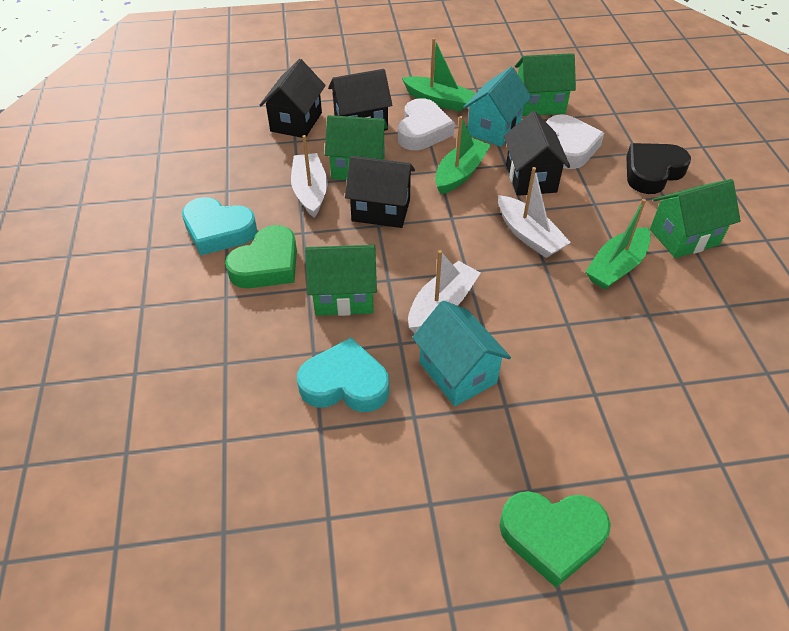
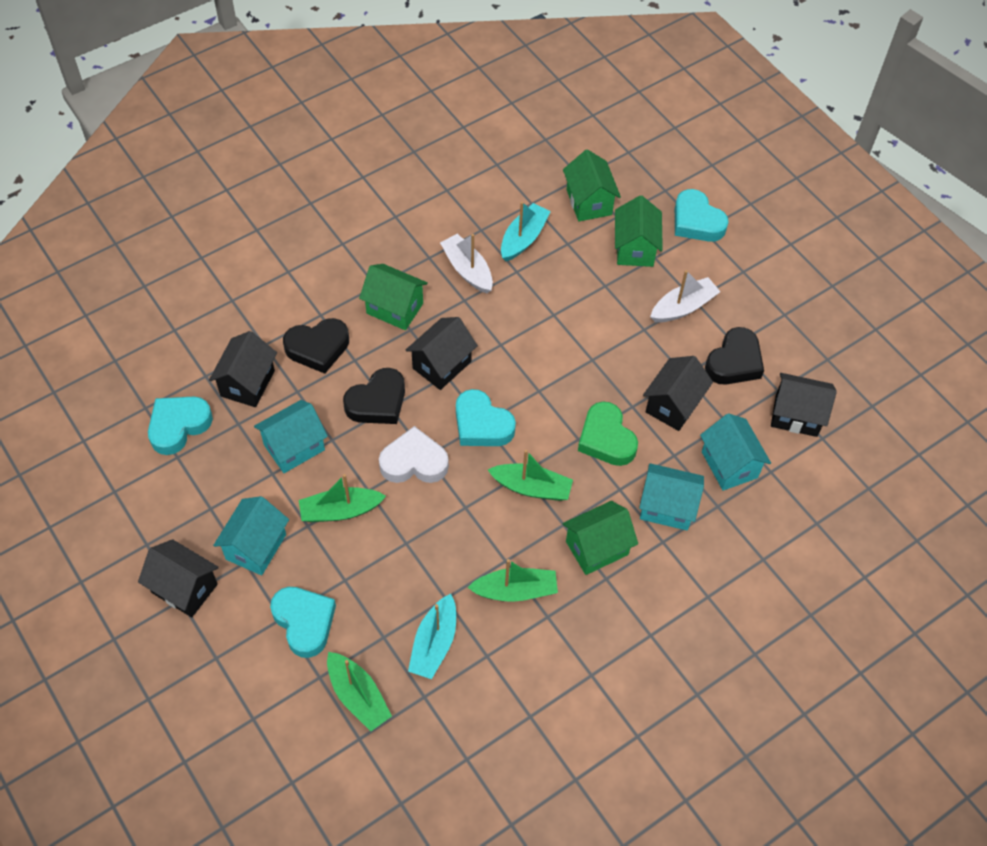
black heart: 1 -> 3
black house: 4 -> 5
green boat: 3 -> 4
green heart: 2 -> 1
turquoise boat: 0 -> 2
turquoise heart: 2 -> 4
turquoise house: 2 -> 4
white boat: 3 -> 2
white heart: 2 -> 1

